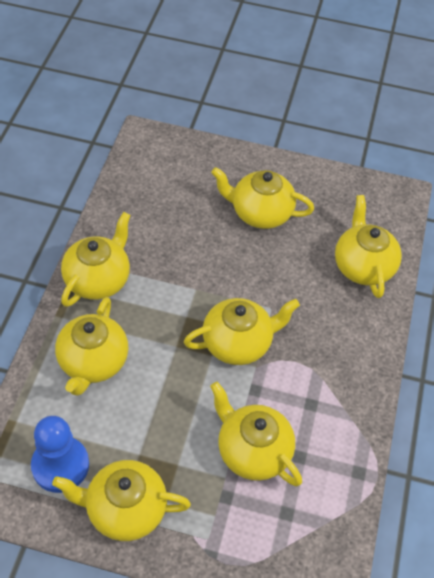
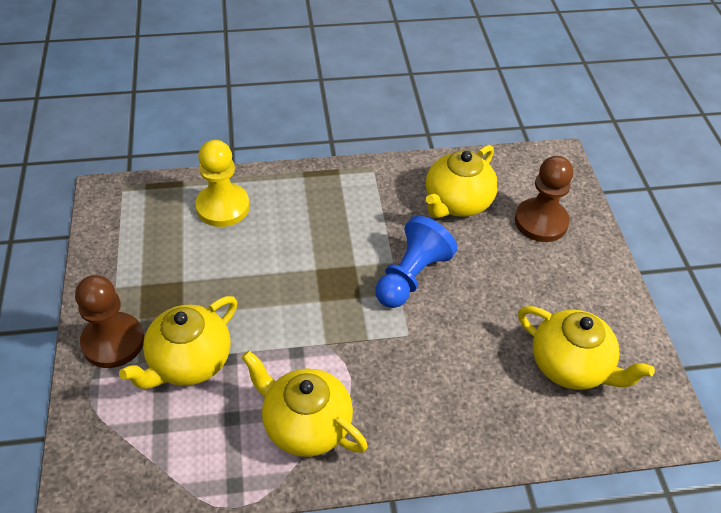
brown pawn: 0 -> 2
yellow pawn: 0 -> 1
yellow teapot: 7 -> 4

